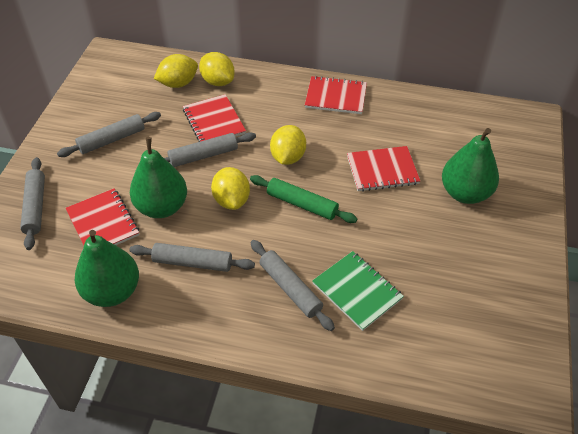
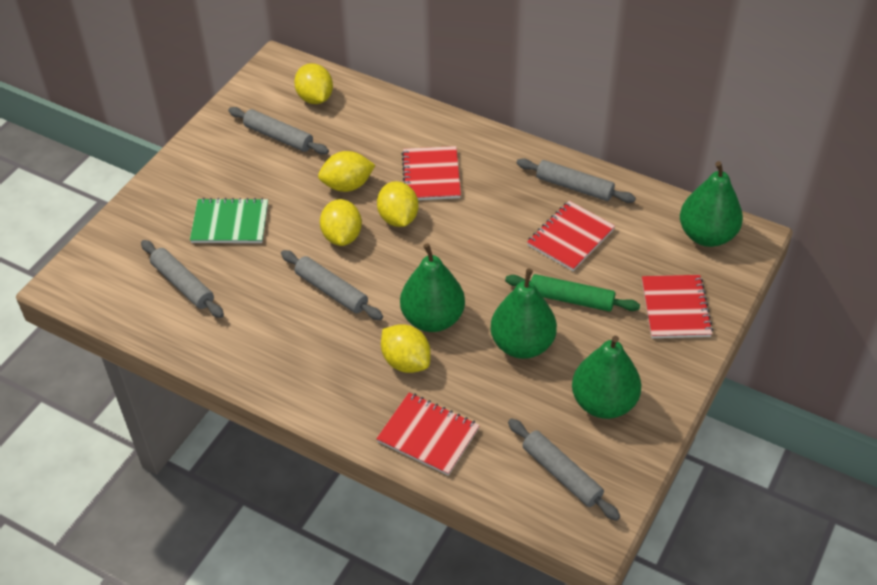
green pear: 3 -> 4
yellow lemon: 4 -> 5

